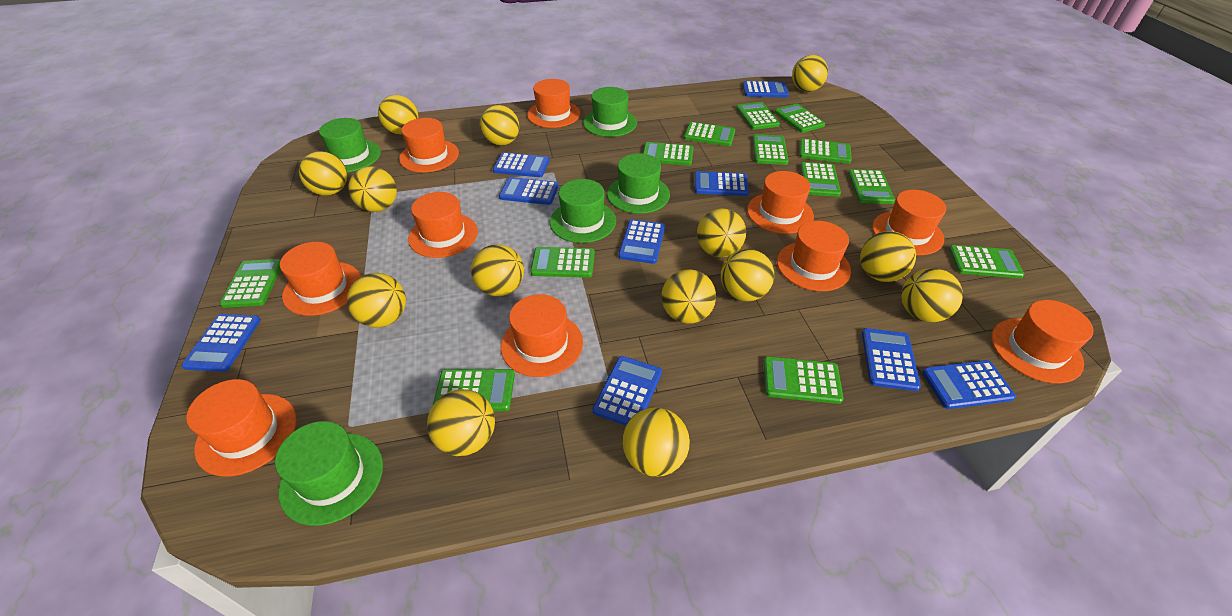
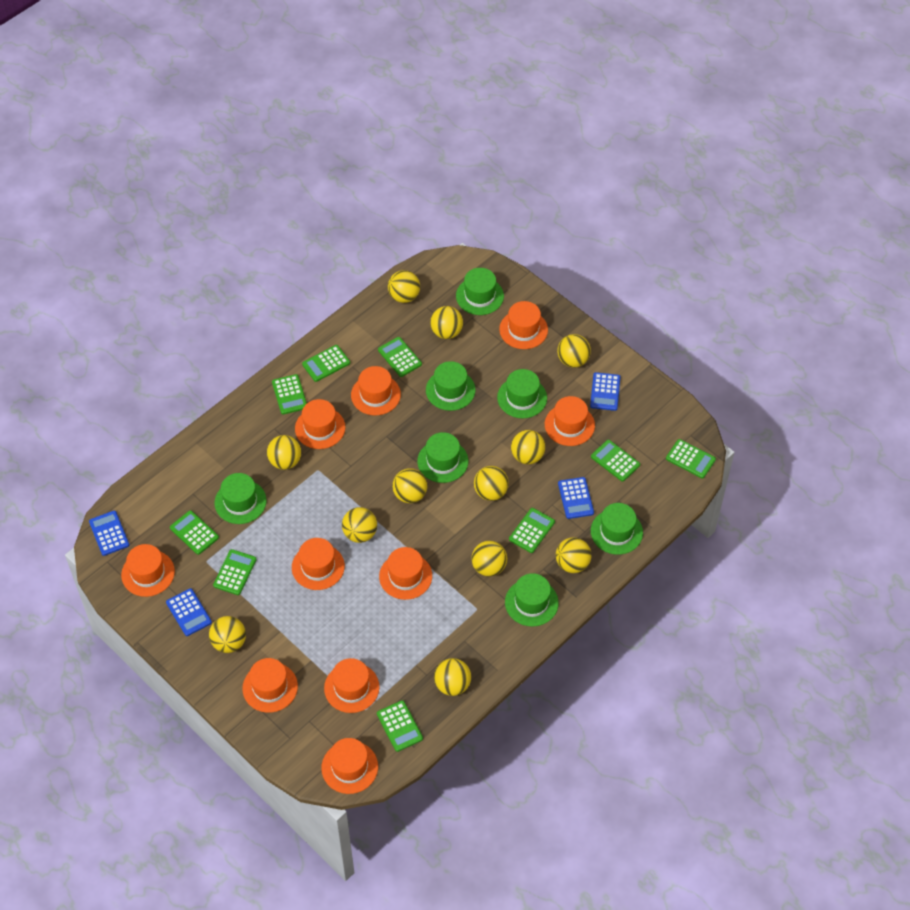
blue calculator: 9 -> 4
green calculator: 13 -> 9
green hat: 5 -> 7
yellow ball: 14 -> 12

